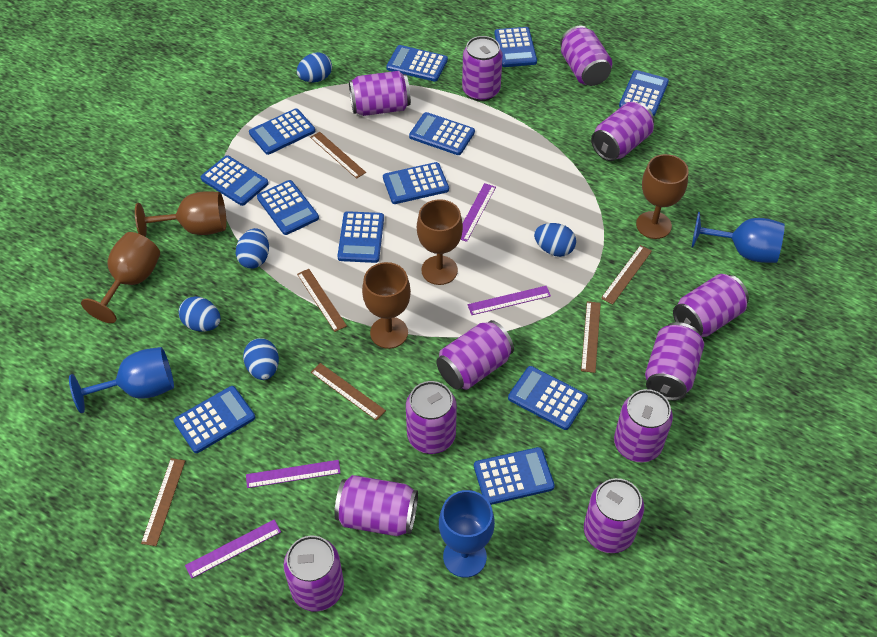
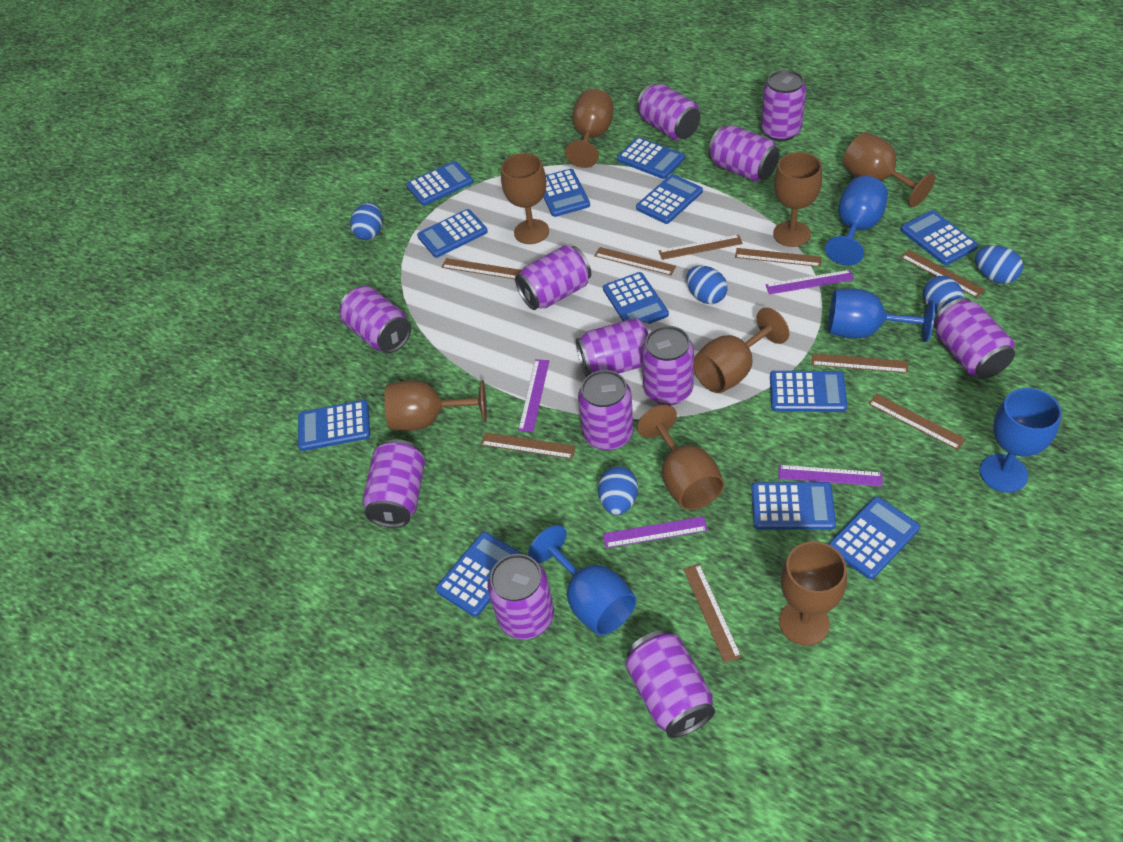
blue goblet: 3 -> 4
brown goblet: 5 -> 8
brown ruler: 6 -> 9

